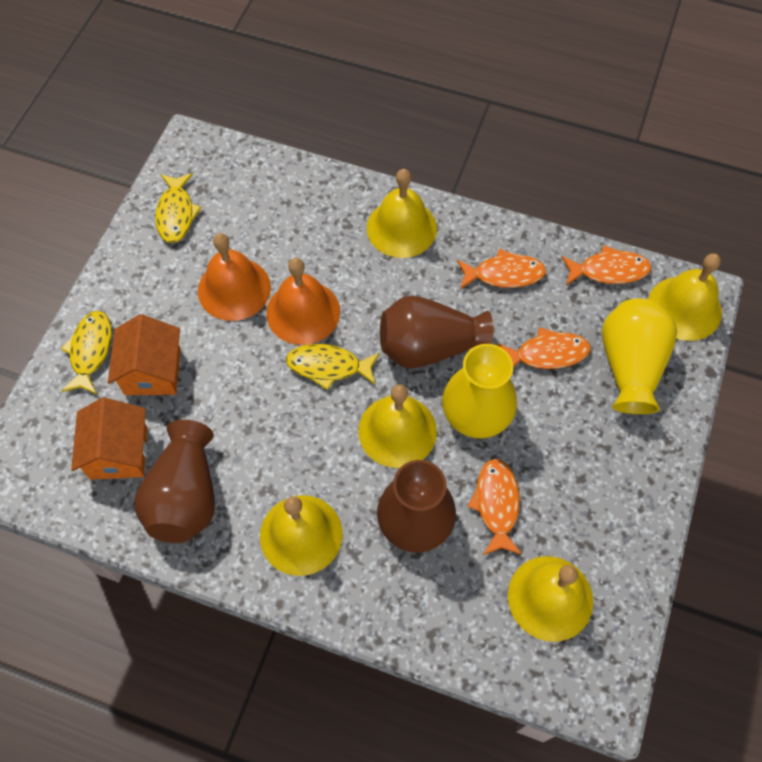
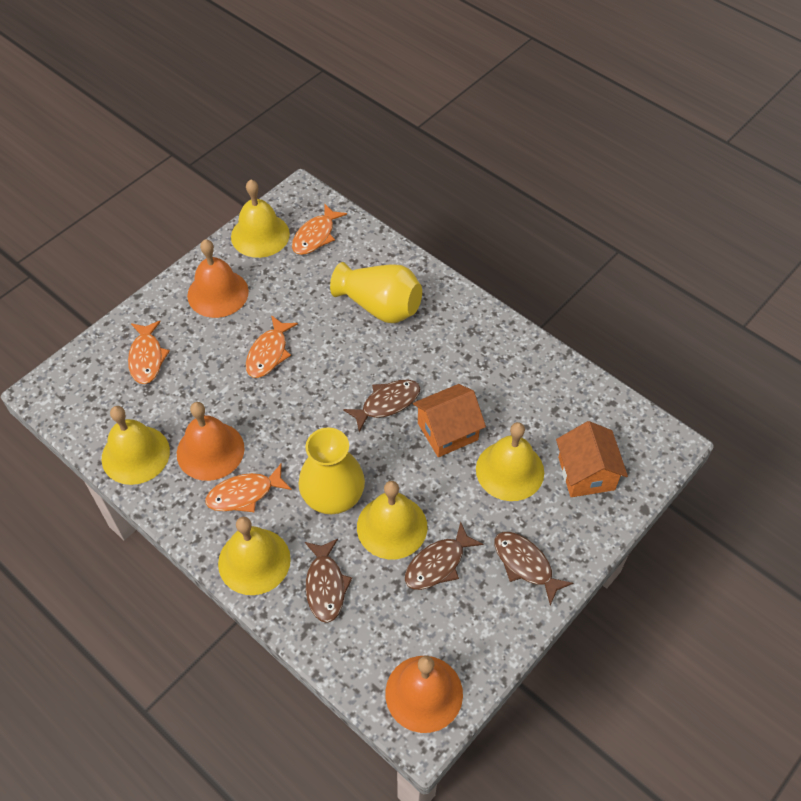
brown fish: 0 -> 4
brown vase: 3 -> 0
orange bell: 2 -> 3
yellow fish: 3 -> 0

